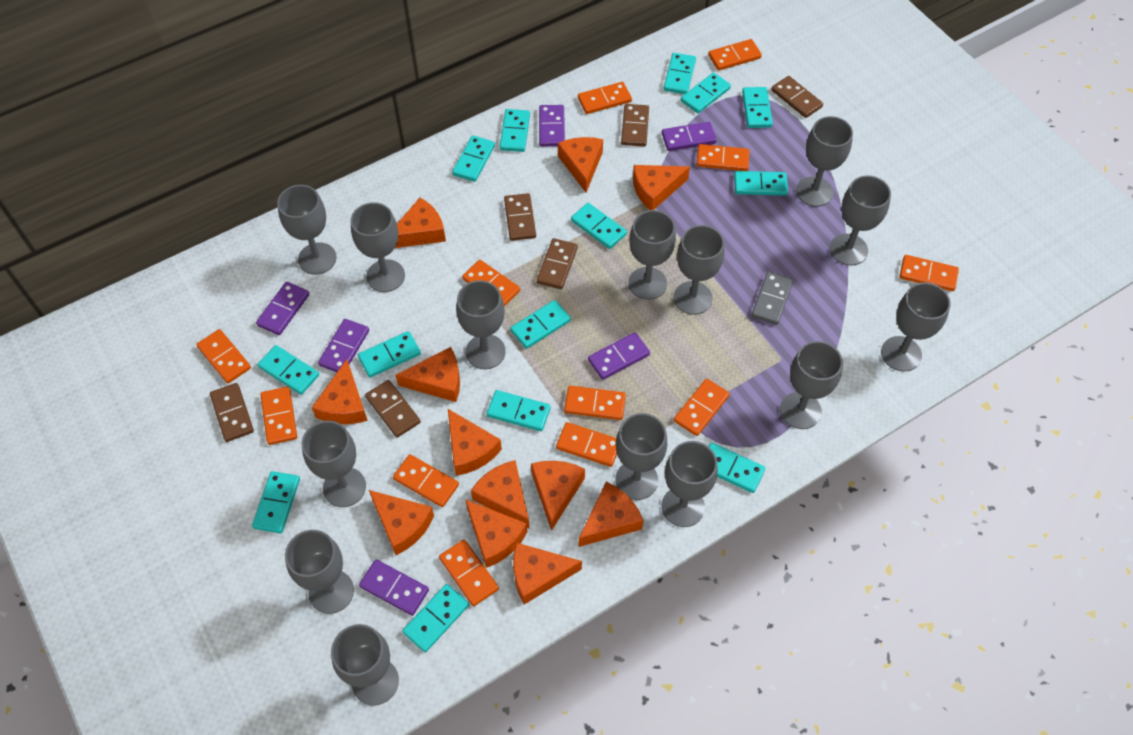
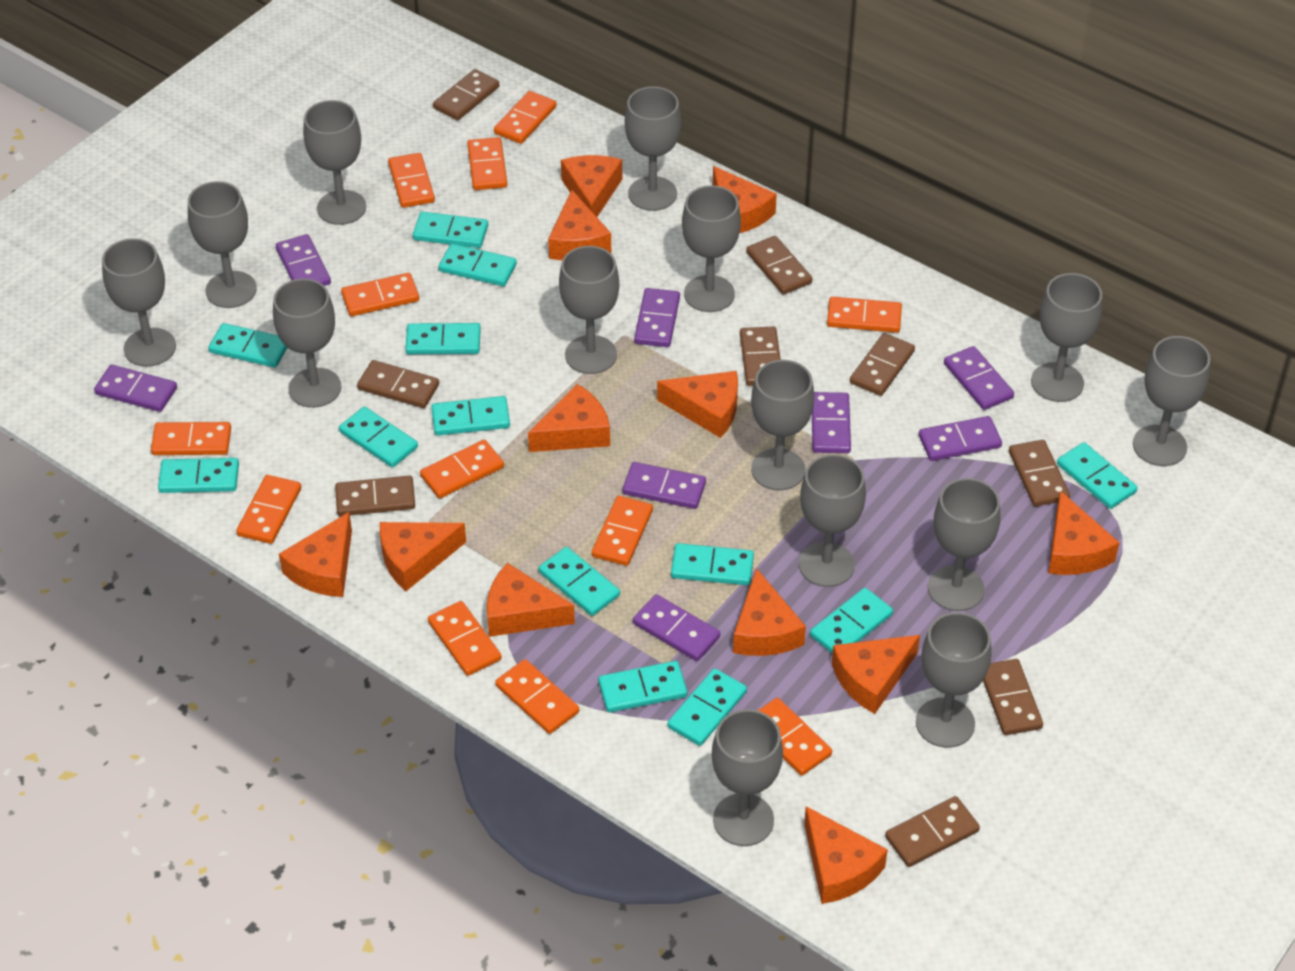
brown domino: 6 -> 9
grey domino: 1 -> 0
purple domino: 6 -> 8
turquoise domino: 14 -> 13

